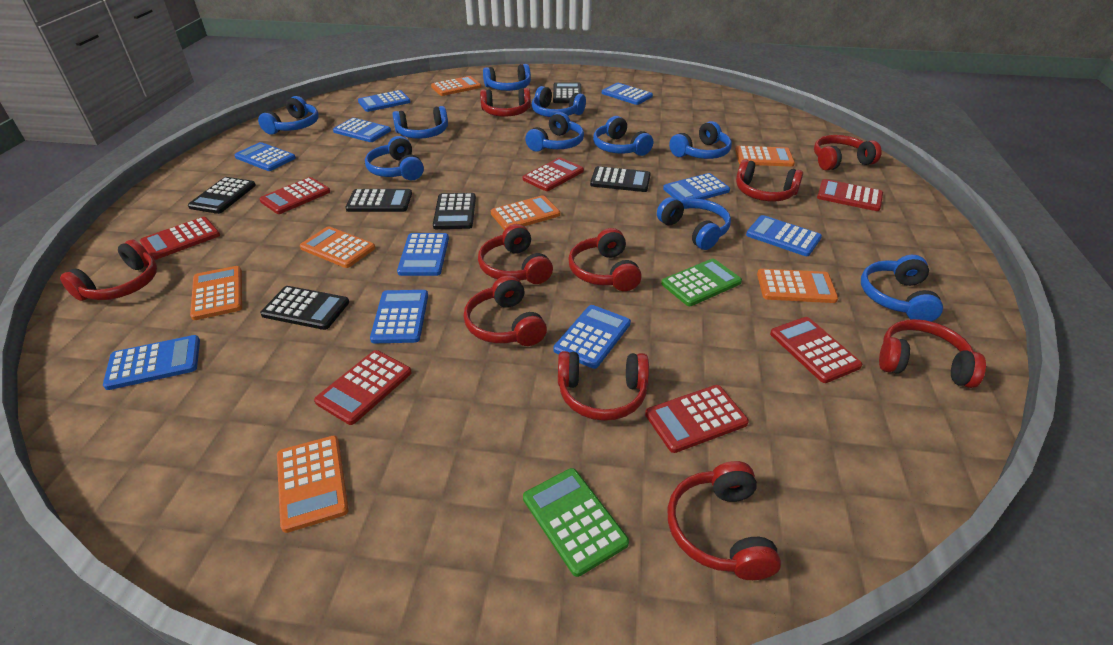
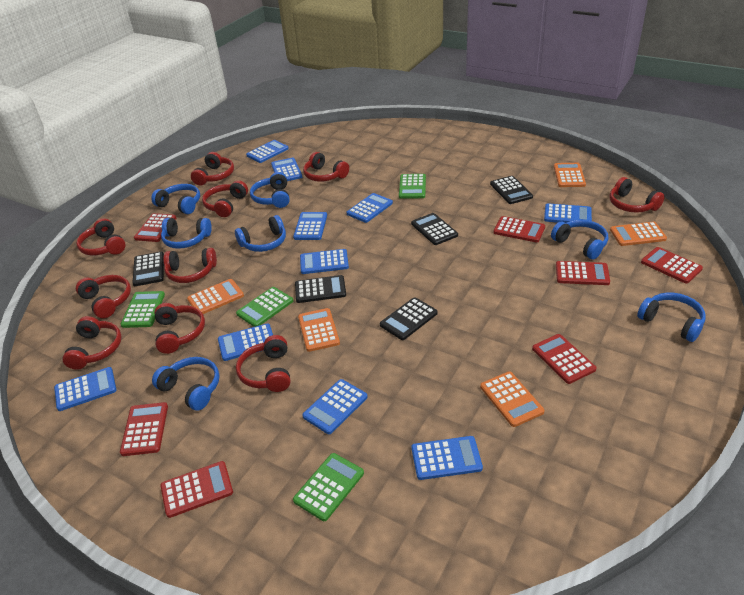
black calculator: 6 -> 5
blue headphones: 10 -> 7
green calculator: 2 -> 4
orange calculator: 7 -> 5

